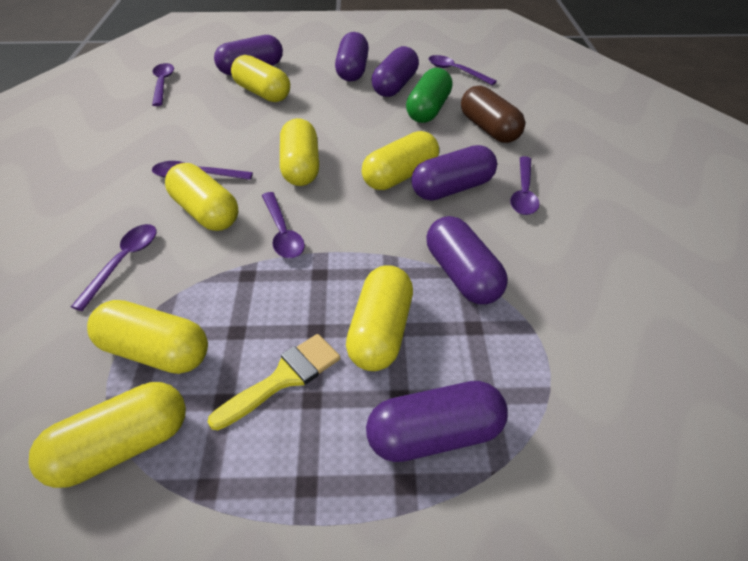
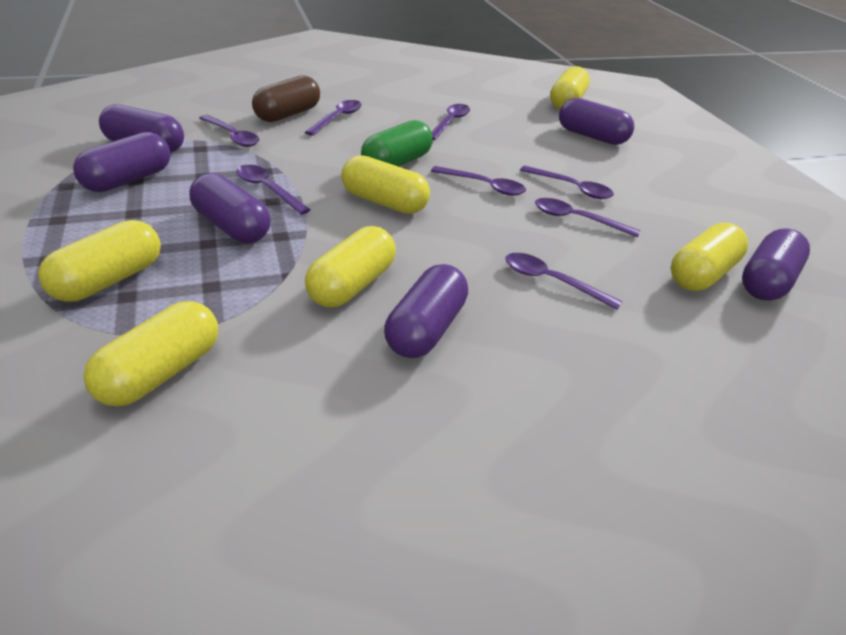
purple spoon: 6 -> 8
yellow brush: 1 -> 0
yellow capsule: 7 -> 6

